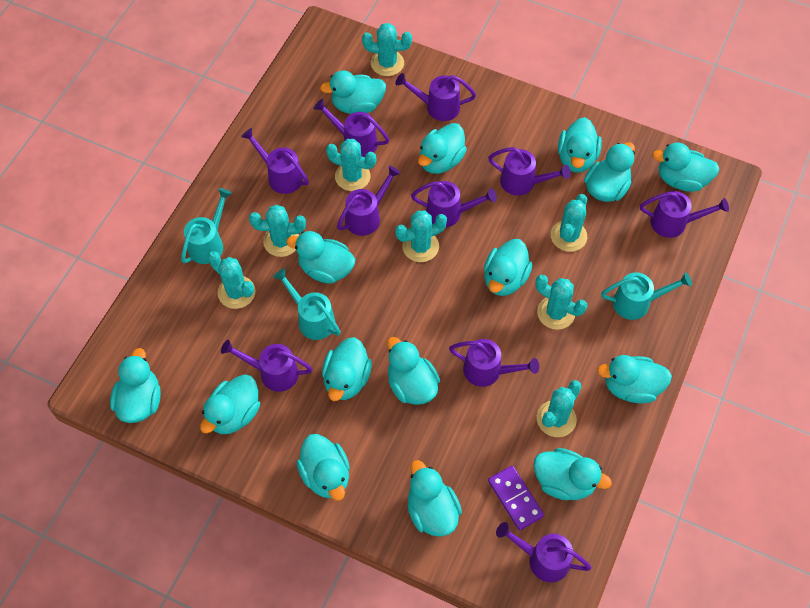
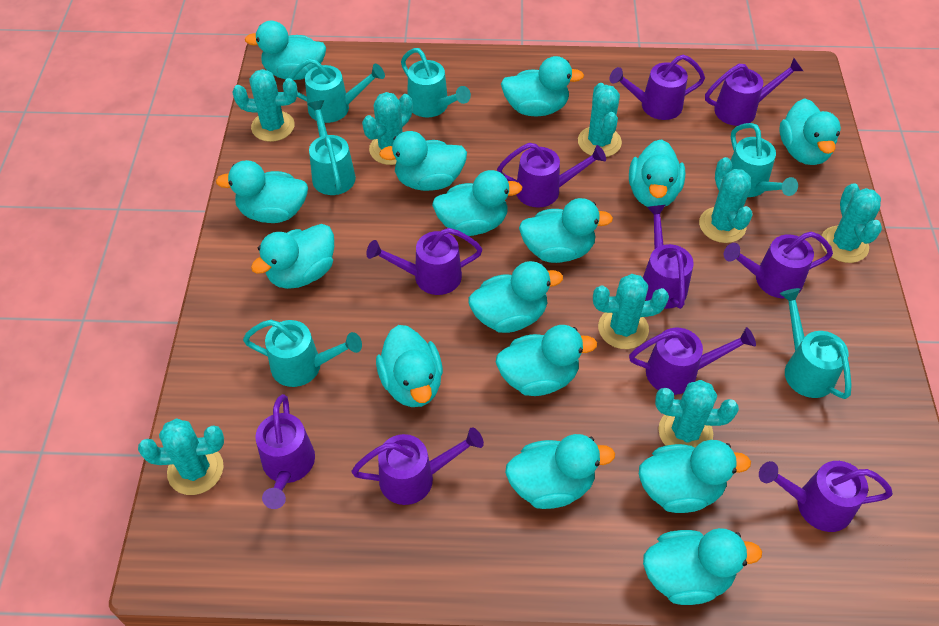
purple domino: 1 -> 0
turquoise watering can: 3 -> 6

